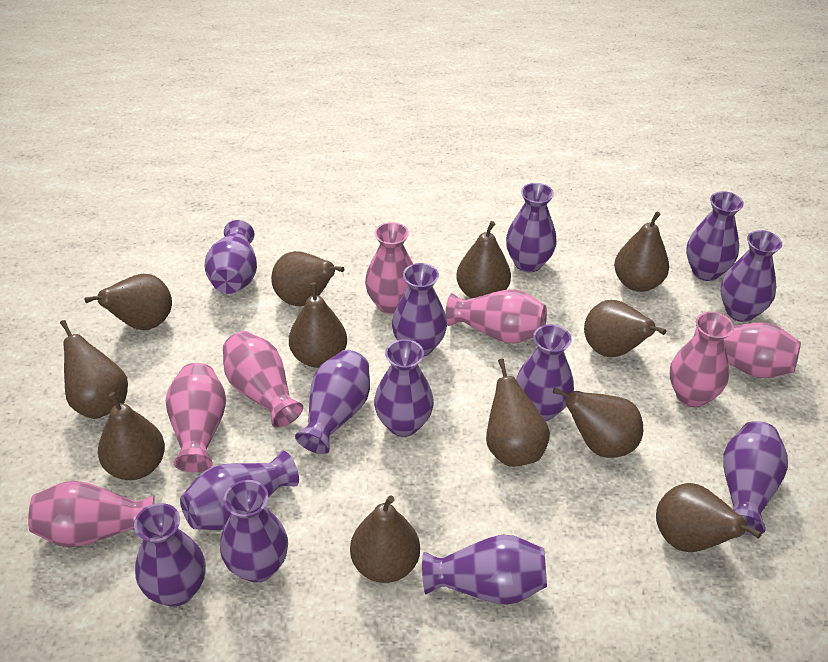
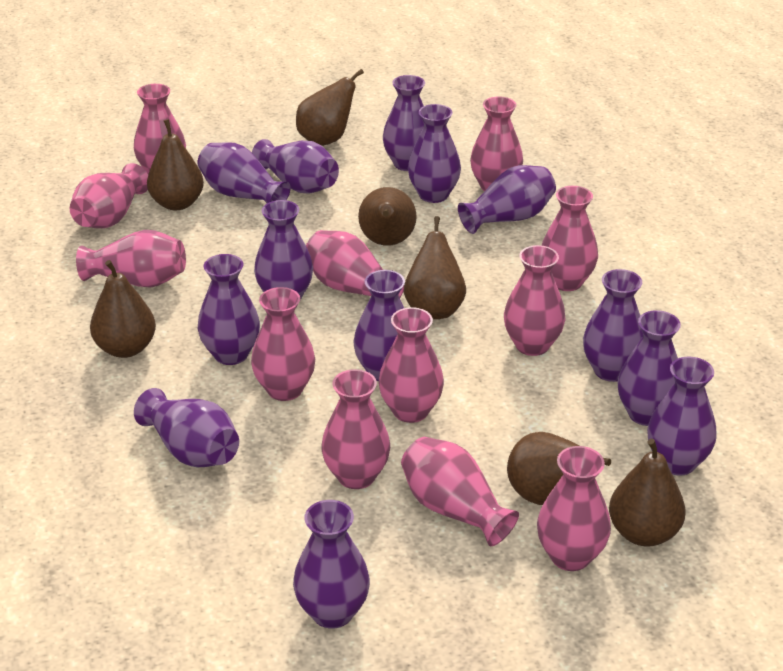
brown pear: 12 -> 7
pink vase: 7 -> 12

